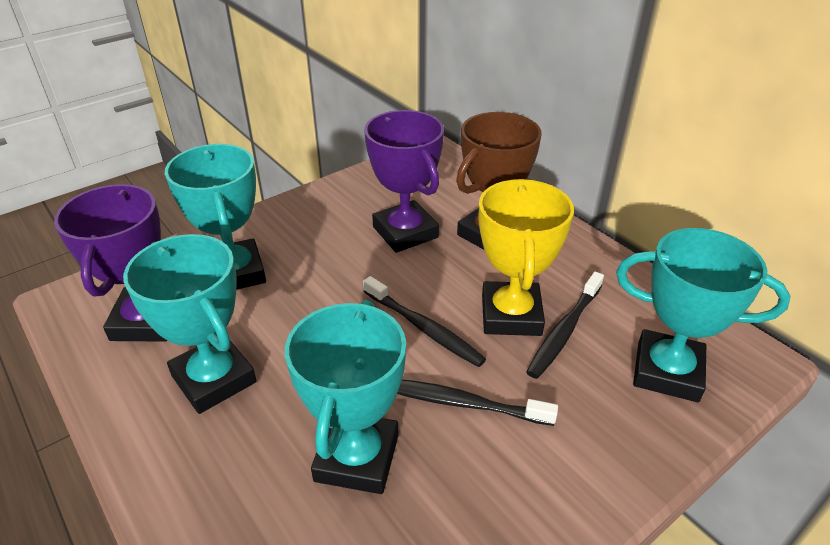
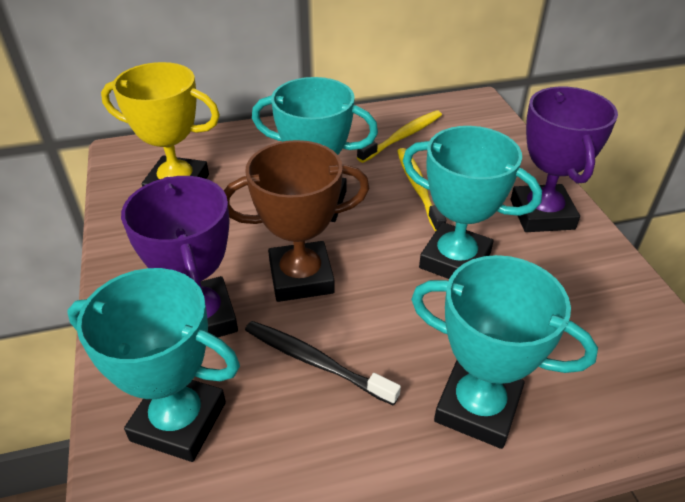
black toothbrush: 3 -> 1
yellow toothbrush: 0 -> 2

